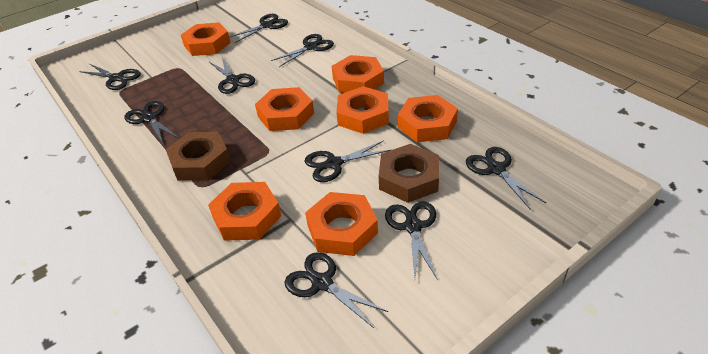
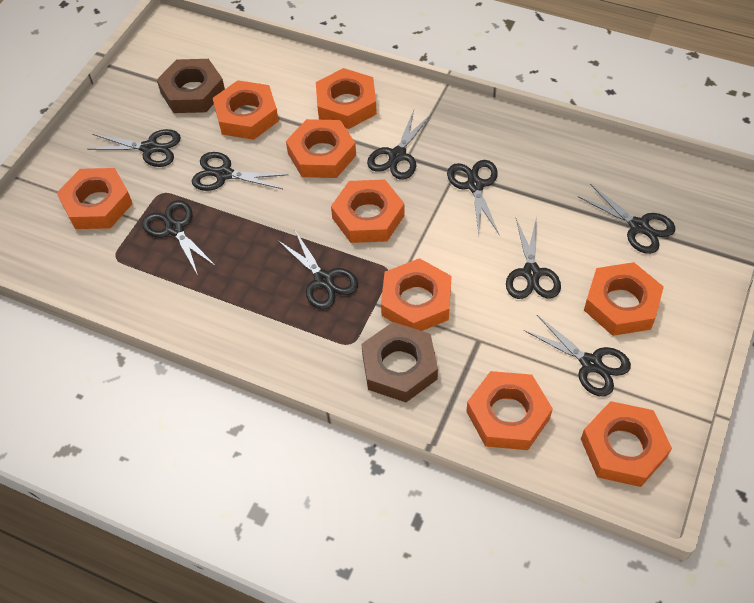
orange nut: 7 -> 9

